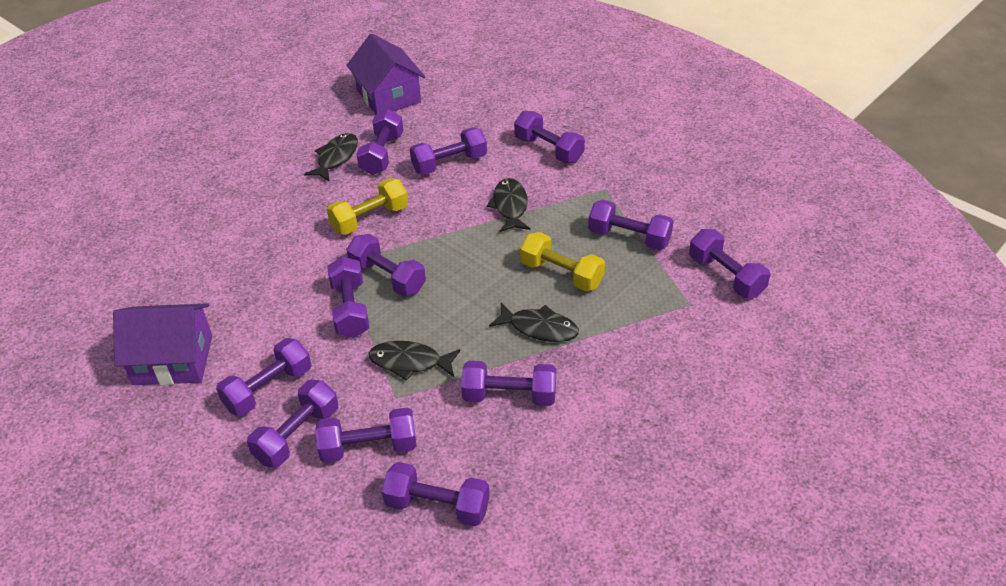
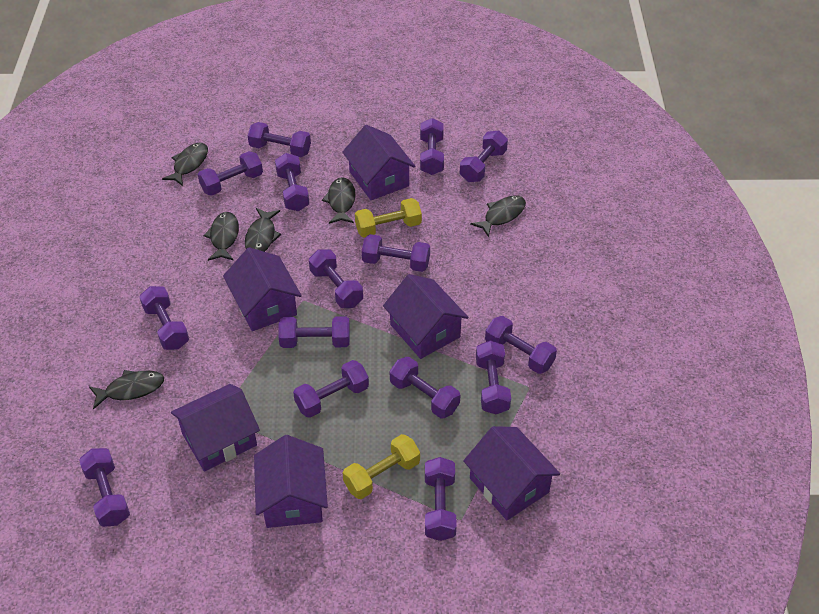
black fish: 4 -> 6
purple dumbbell: 12 -> 15
purple house: 2 -> 6

